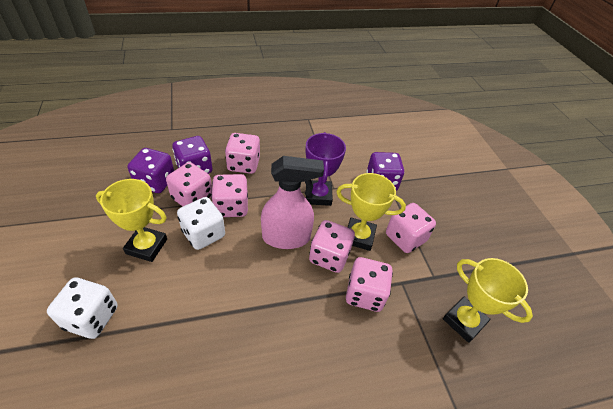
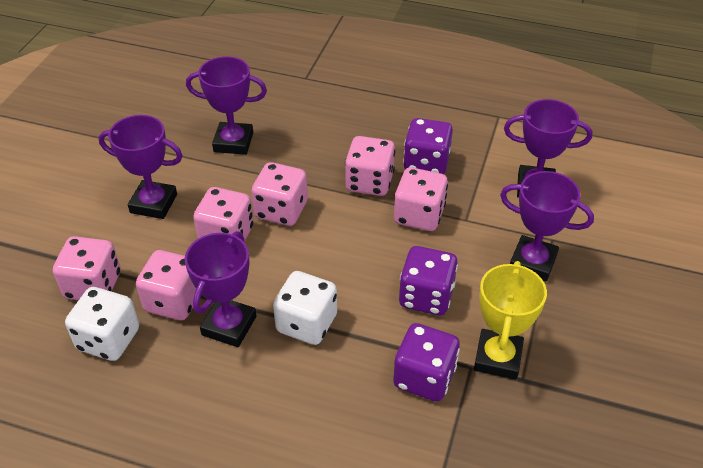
pink spray bottle: 1 -> 0
purple trophy: 1 -> 5
yellow trophy: 3 -> 1

